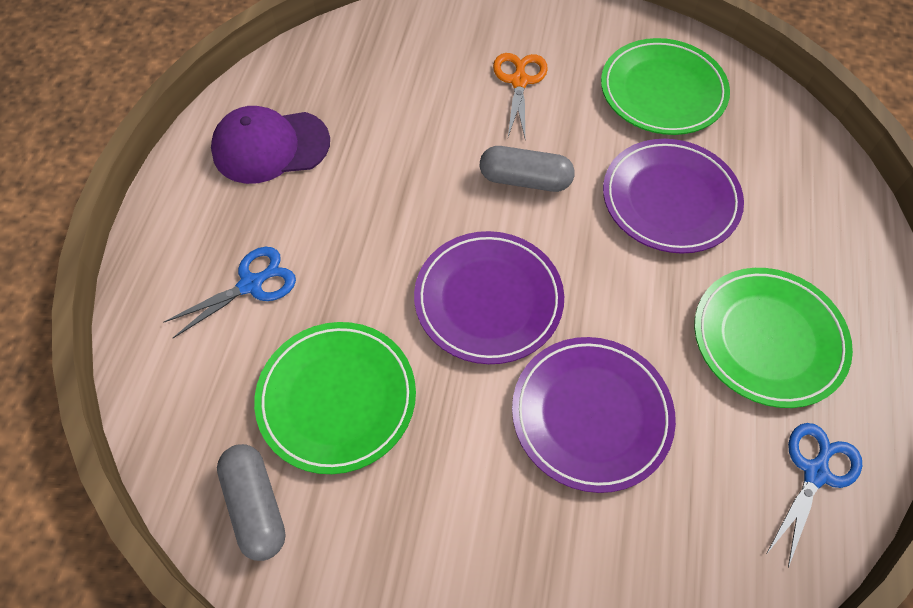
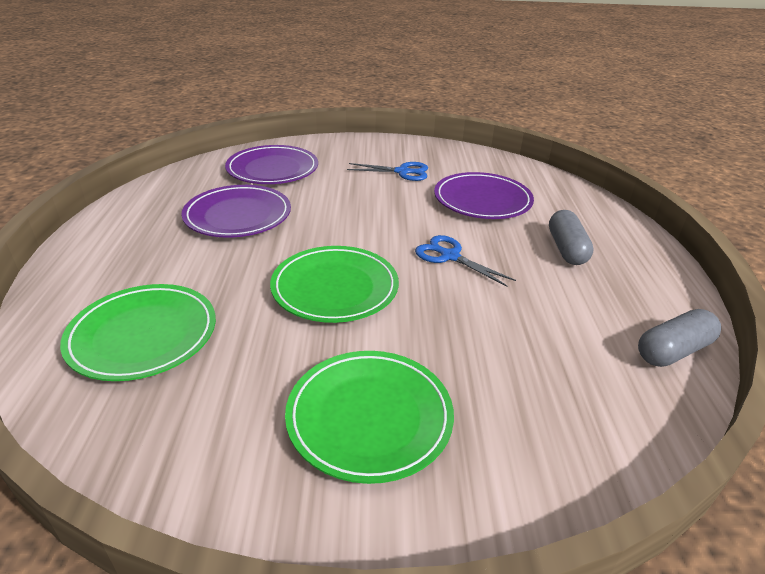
orange scissors: 1 -> 0
purple cap: 1 -> 0

